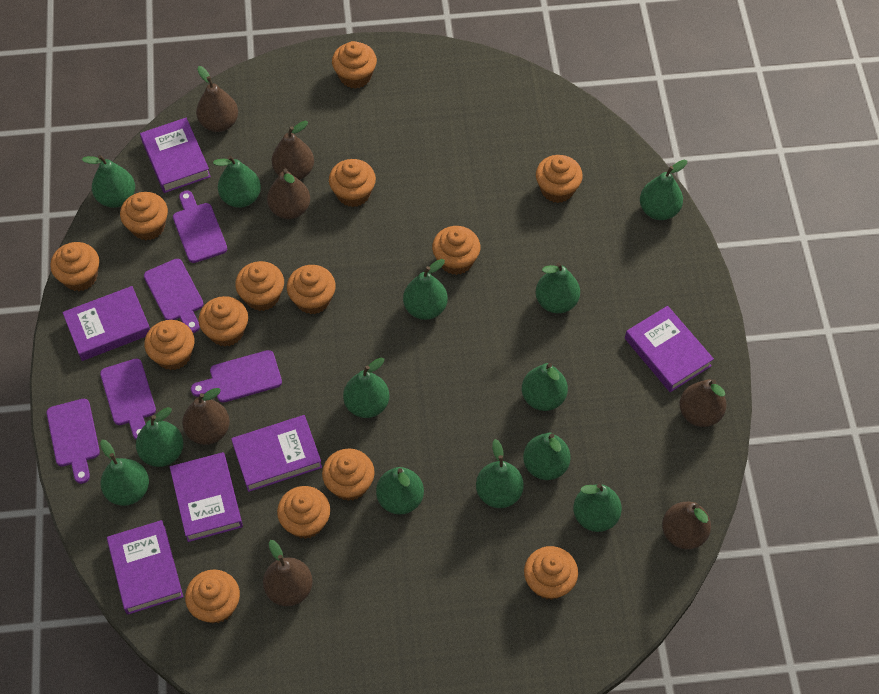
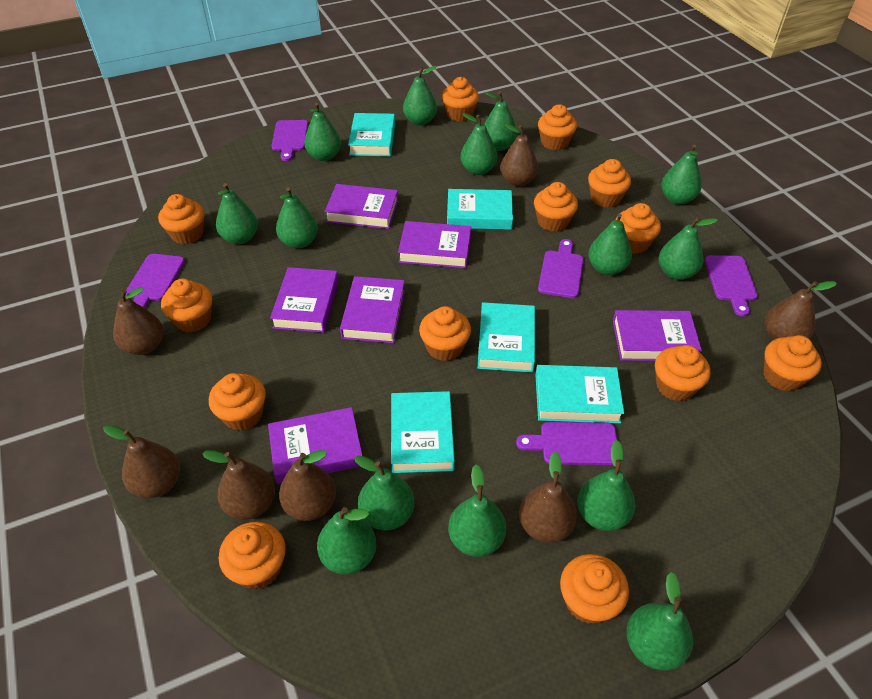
green pear: 13 -> 14
orange cupcake: 14 -> 13
turquoise book: 0 -> 5

